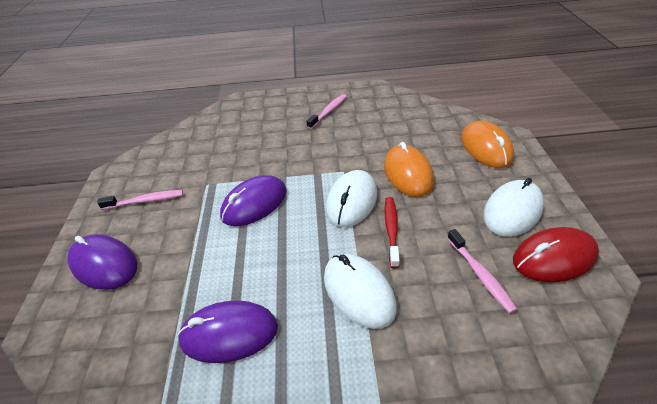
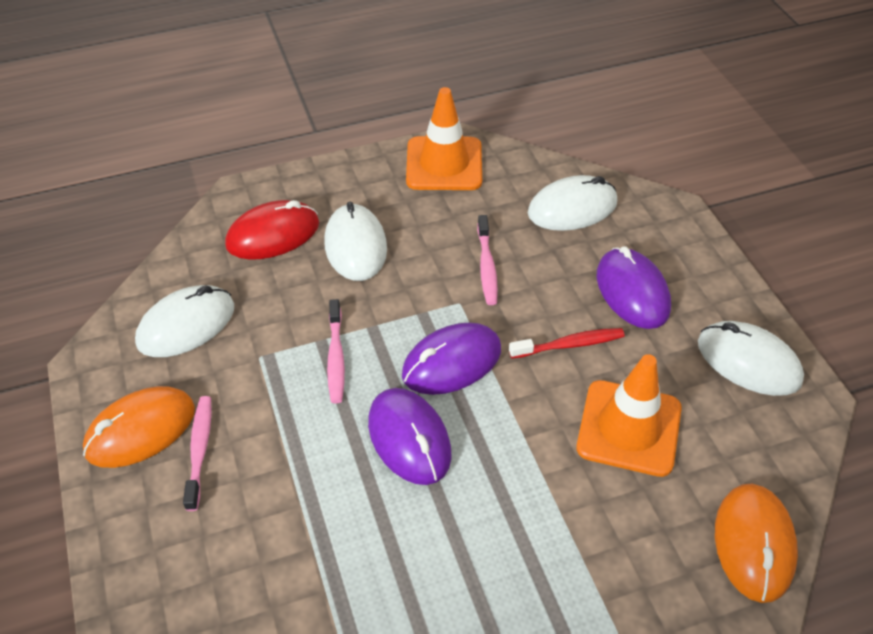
orange traffic cone: 0 -> 2
white mouse: 3 -> 4

